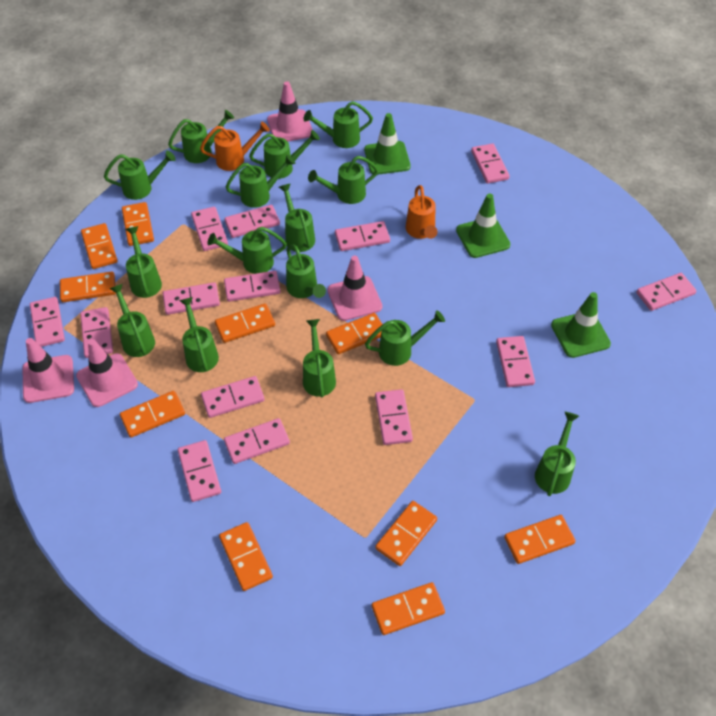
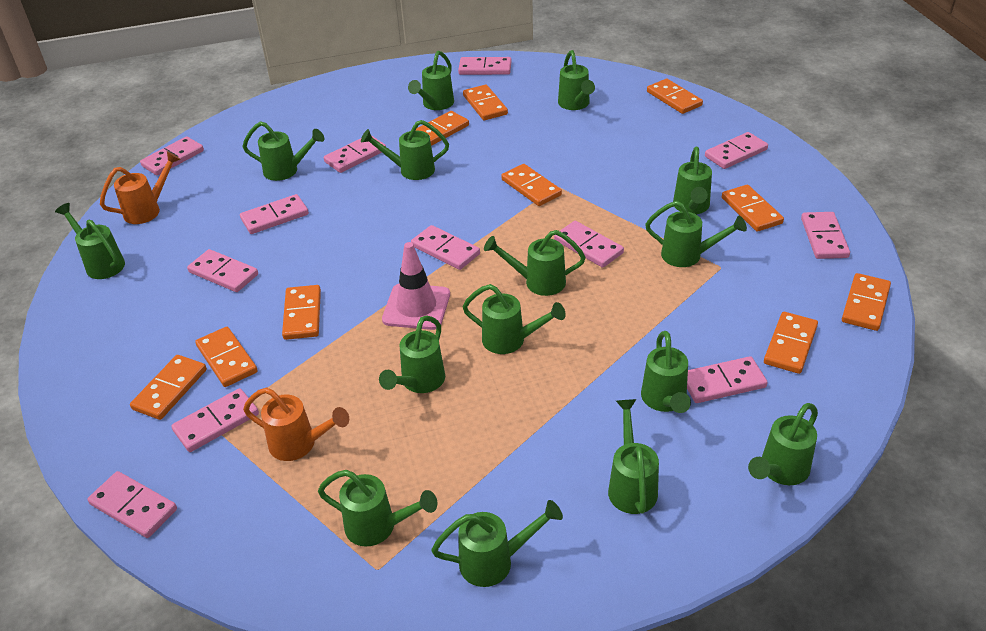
green traffic cone: 3 -> 0
pink domino: 14 -> 12
pink traffic cone: 4 -> 1

